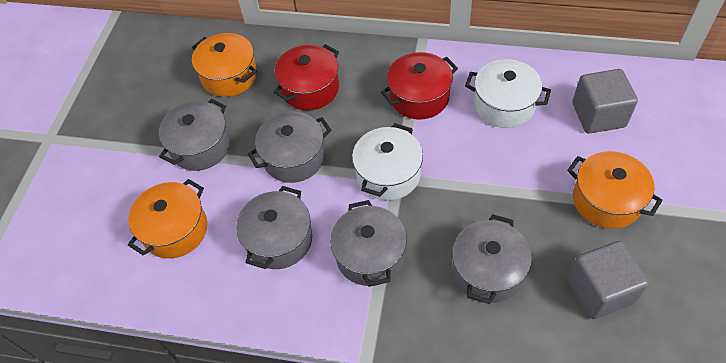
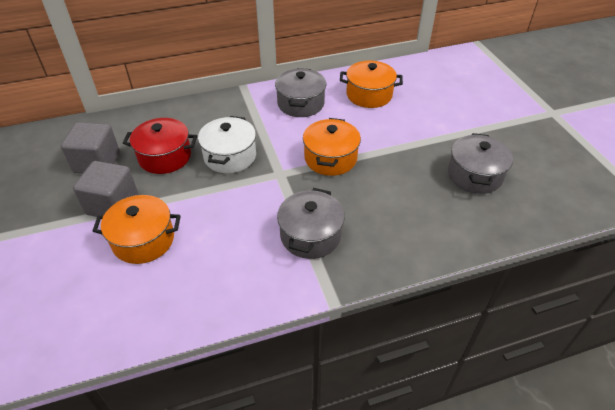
grey pot: 5 -> 3
red pot: 2 -> 1
white pot: 2 -> 1

